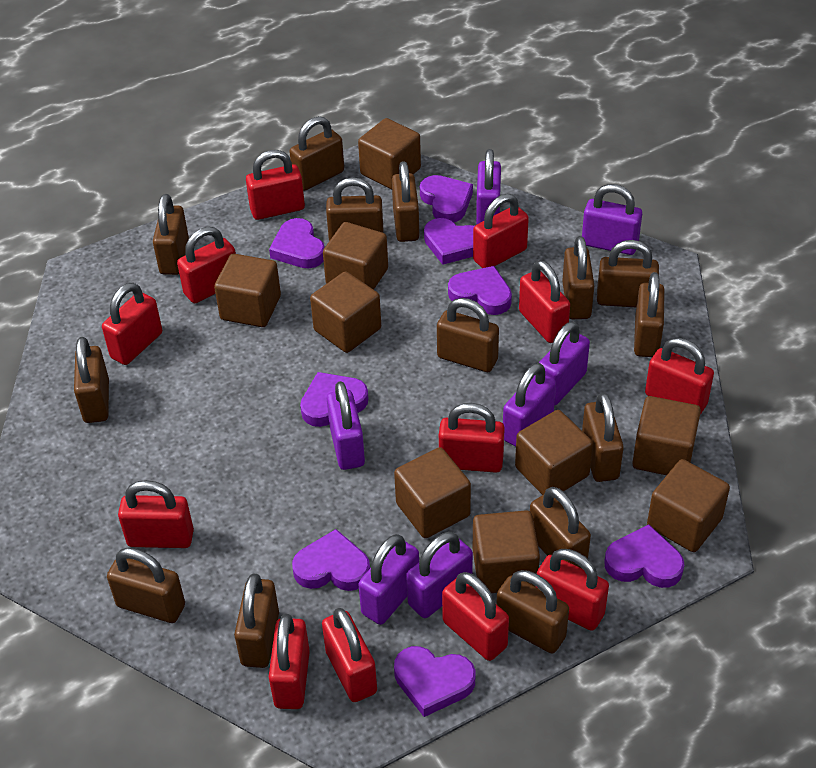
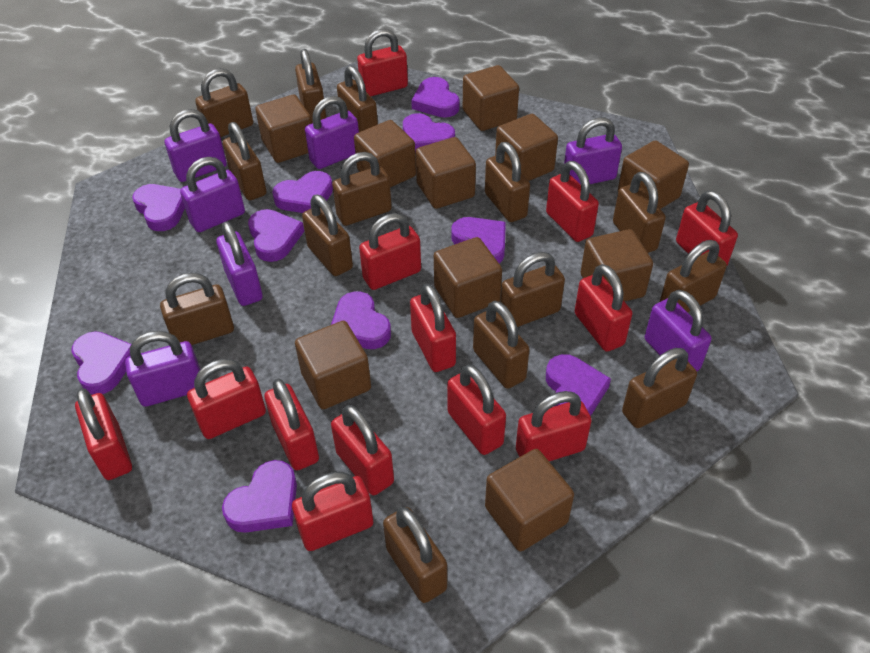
brown cube: 9 -> 10
purple heart: 8 -> 10
red padlock: 12 -> 13

